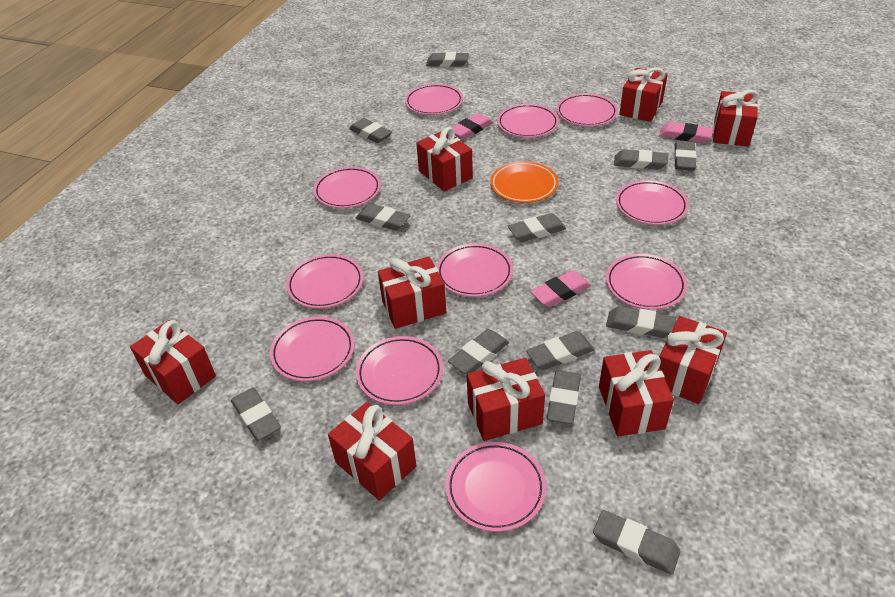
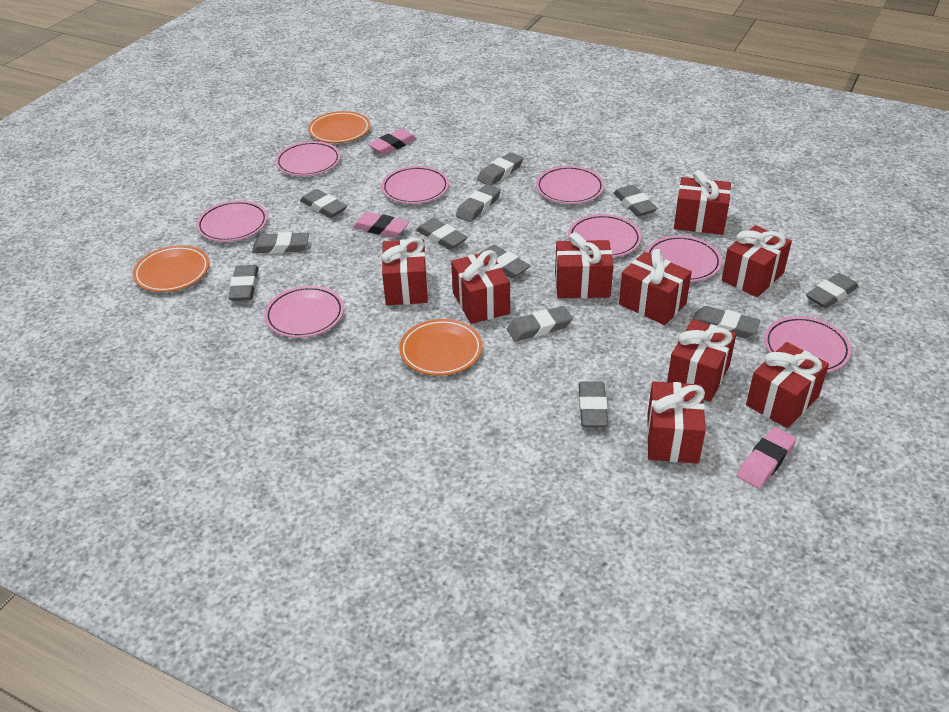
orange plate: 1 -> 3
pink plate: 11 -> 8

